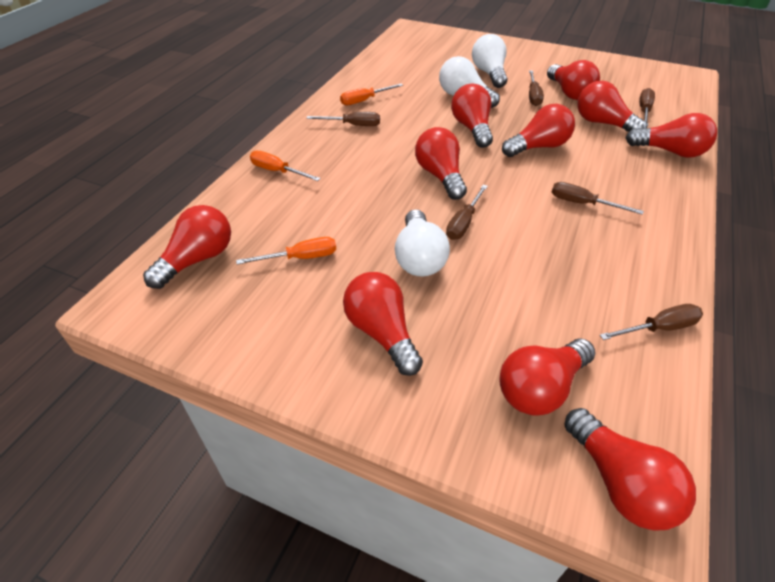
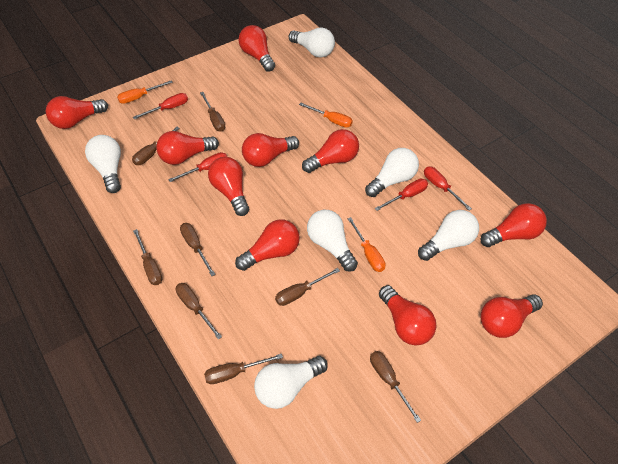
brown screwdriver: 6 -> 8
red screwdriver: 0 -> 4
white light bulb: 3 -> 6

